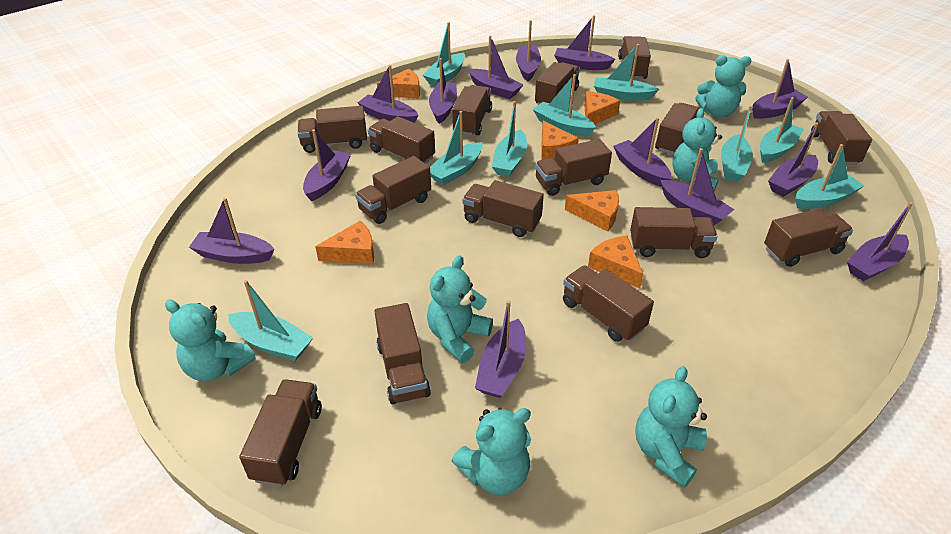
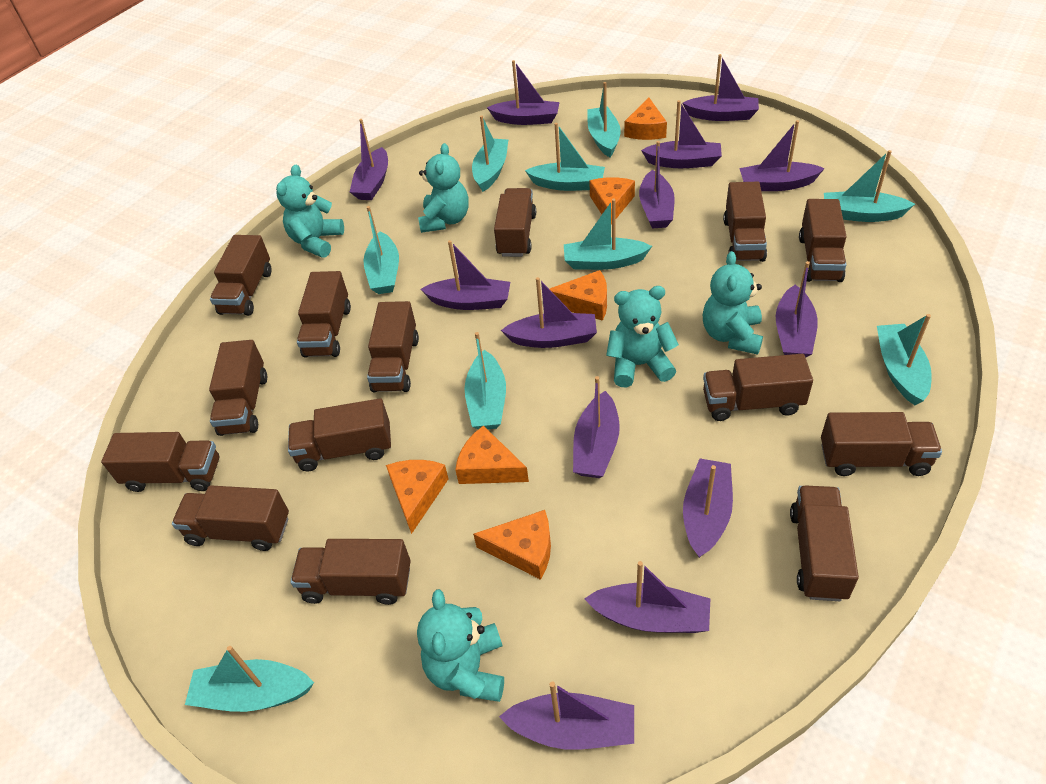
brown truck: 15 -> 14
turquoise teddy bear: 6 -> 5

